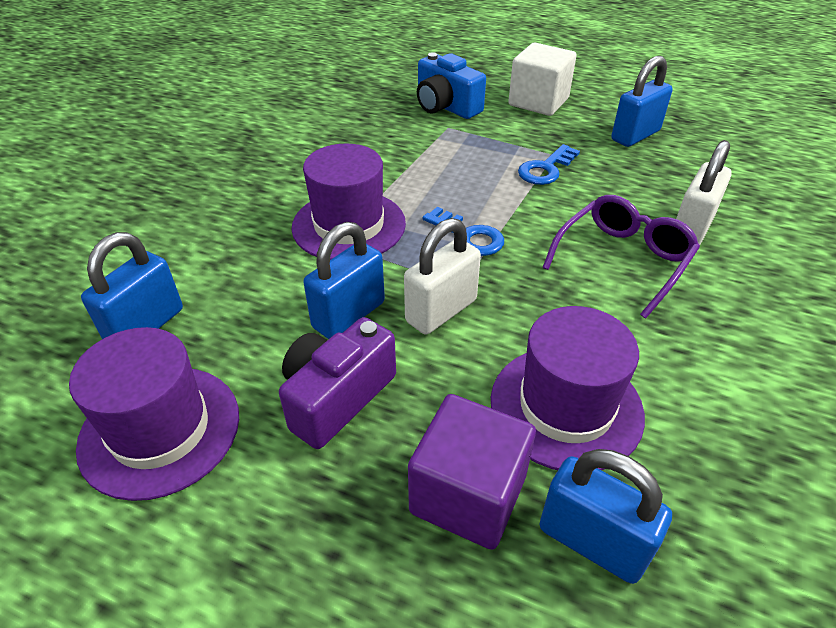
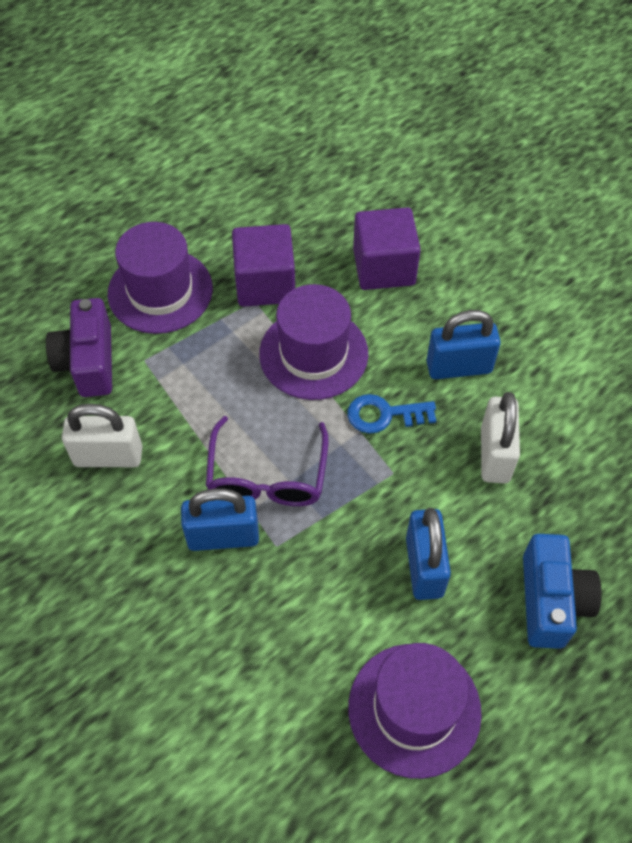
blue key: 2 -> 1
blue padlock: 4 -> 3
purple cube: 1 -> 2
white cube: 1 -> 0

